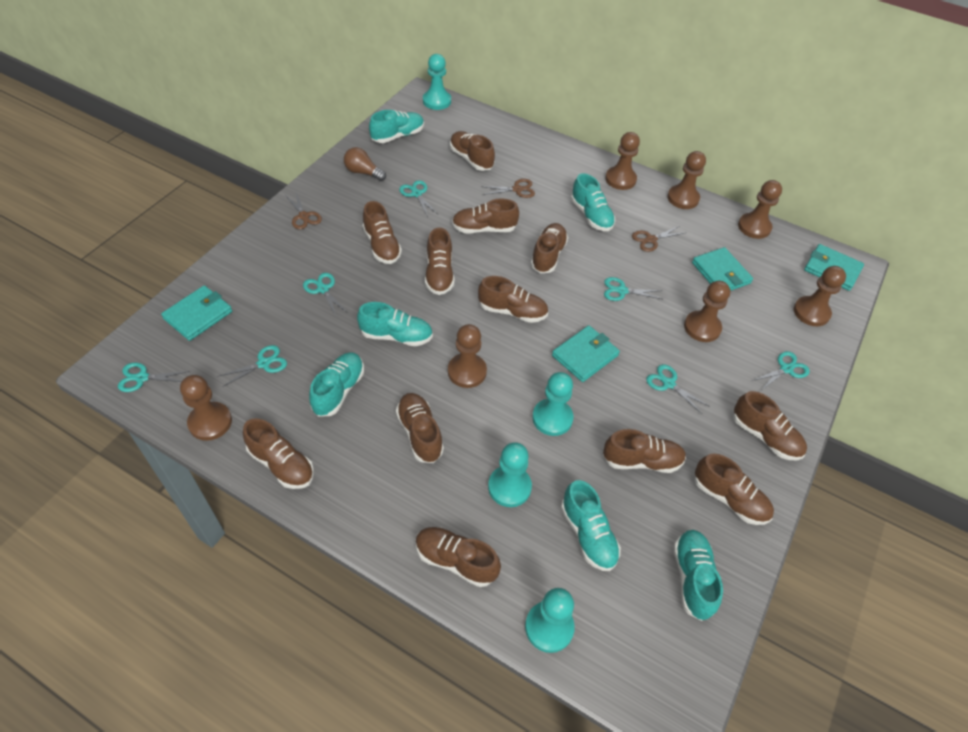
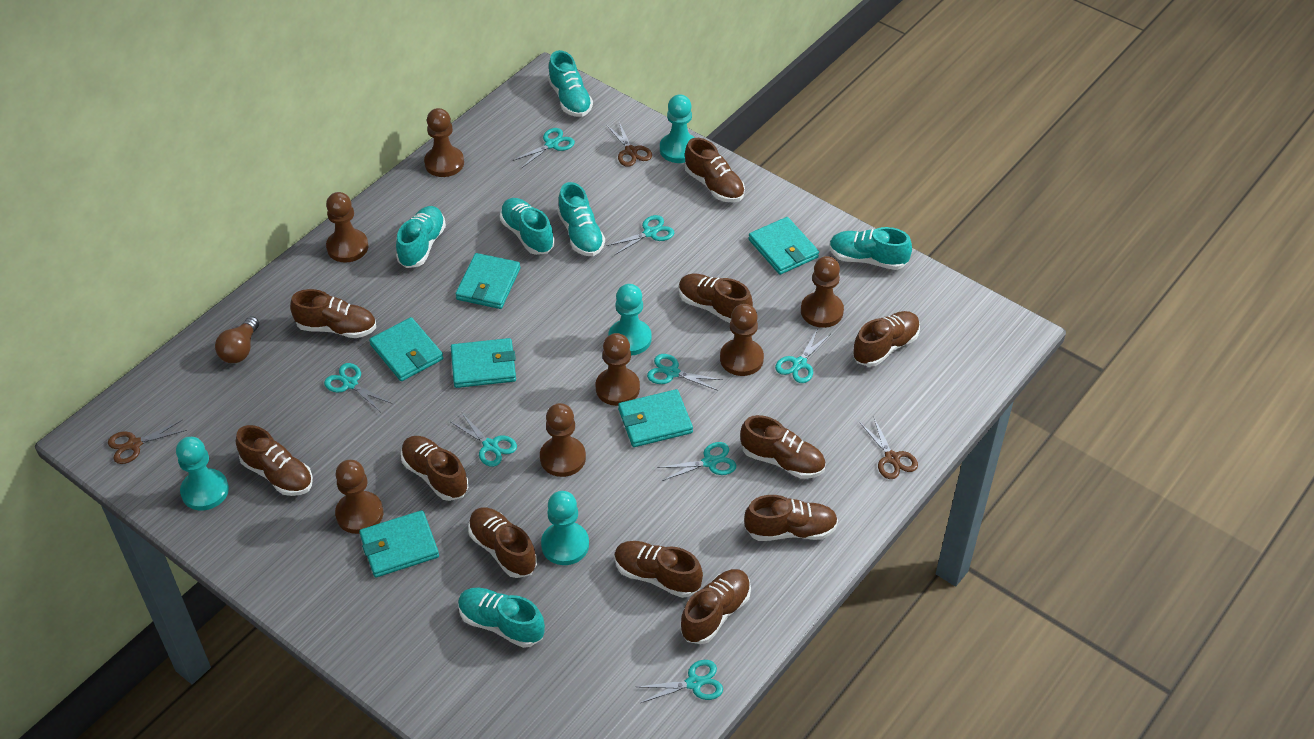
brown shoe: 12 -> 11
turquoise scissors: 7 -> 8
turquoise wallet: 4 -> 6

